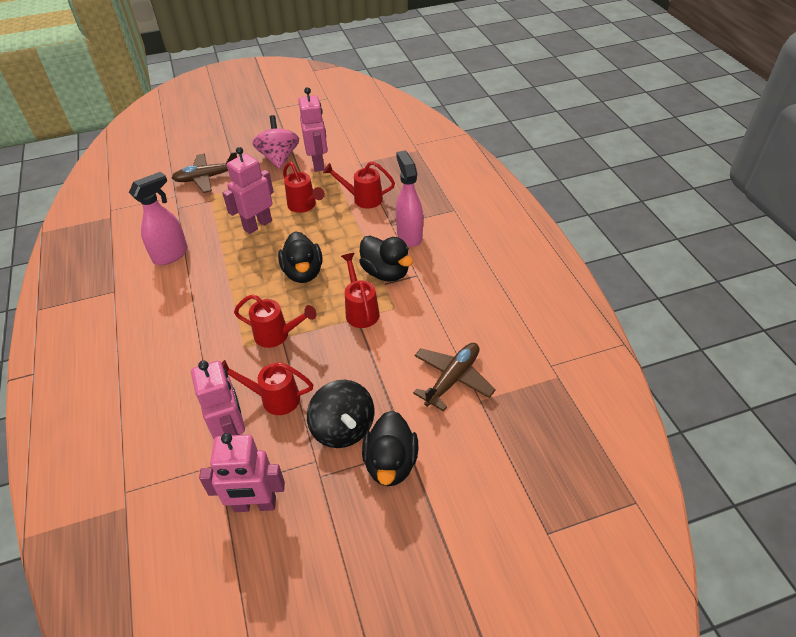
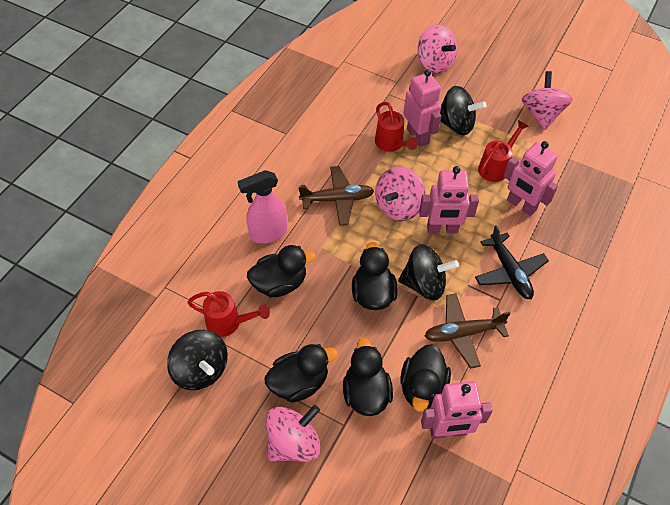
black duck: 3 -> 5
black plane: 0 -> 1
black spinning top: 1 -> 3
pink spinning top: 1 -> 4
pink spray bottle: 2 -> 1
red watering can: 5 -> 3

